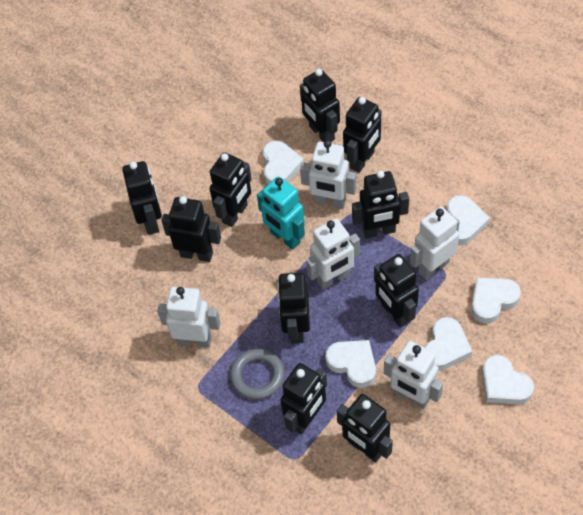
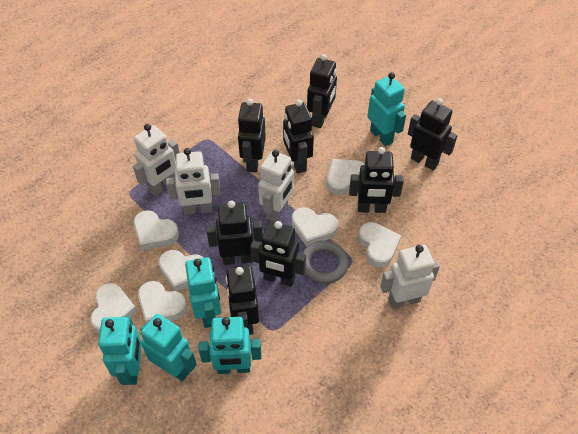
black robot: 10 -> 8
turquoise robot: 1 -> 5
white heart: 6 -> 7
white robot: 5 -> 4

